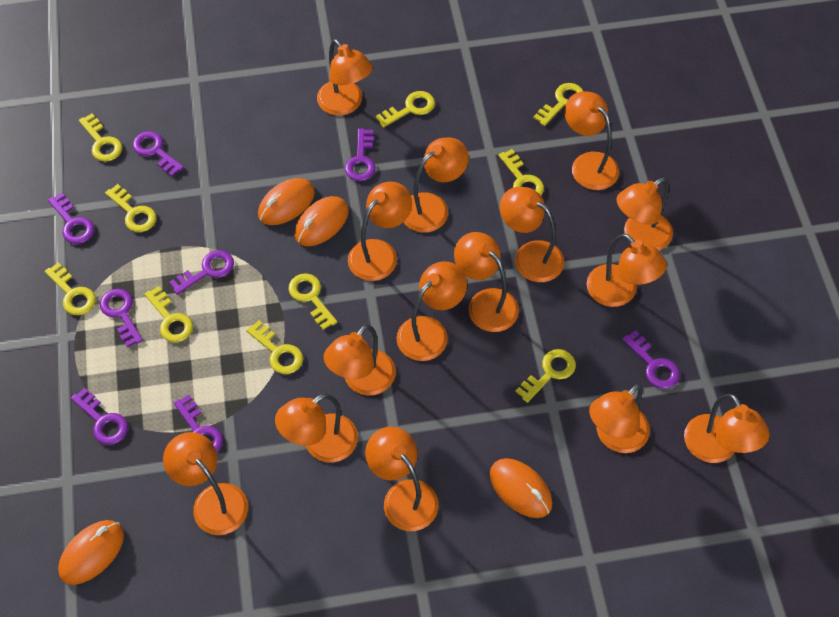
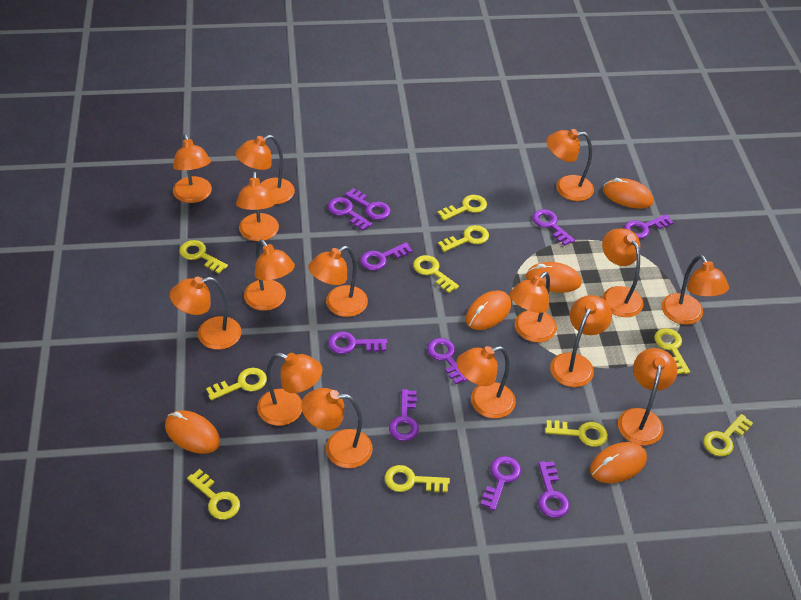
orange mouse: 4 -> 5
purple key: 8 -> 10

